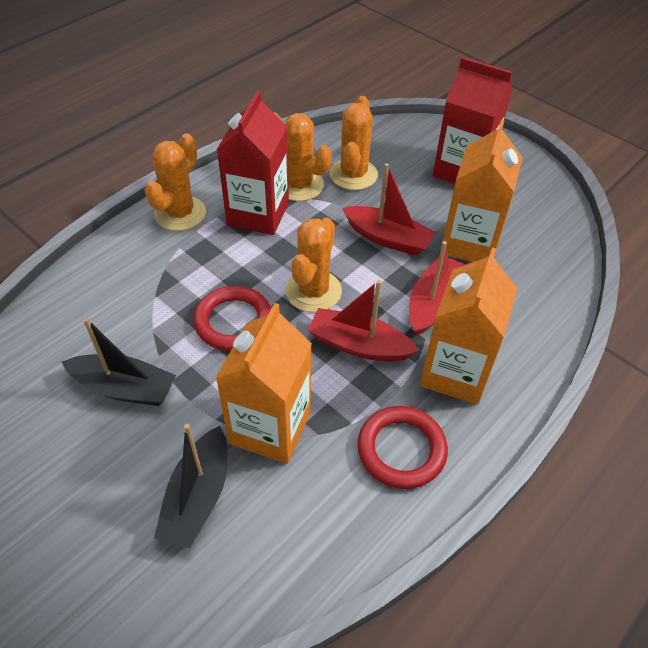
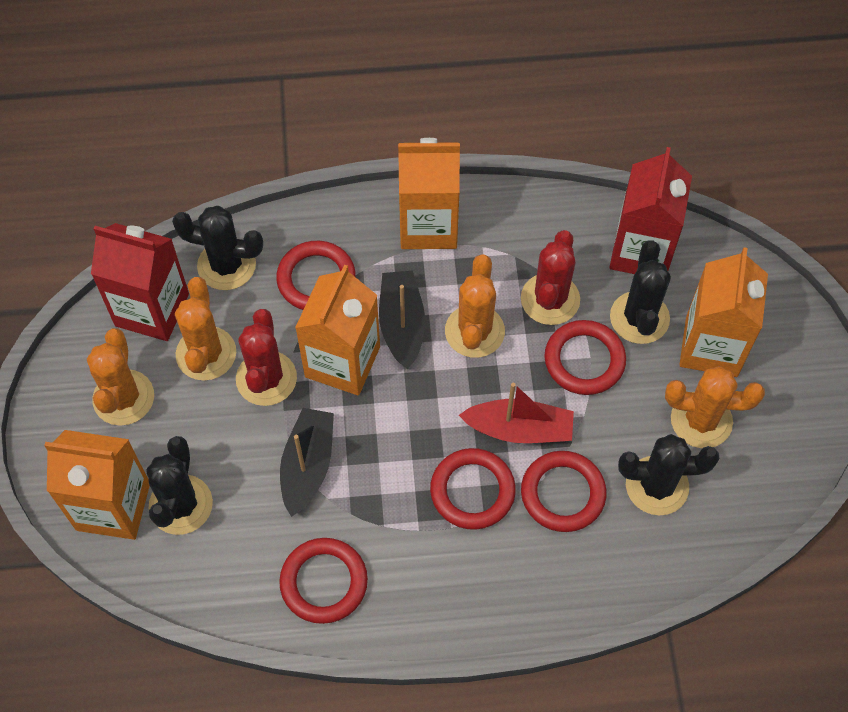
black cactus: 0 -> 4
orange carton: 3 -> 4
red boat: 3 -> 1
red cactus: 0 -> 2
red ring: 2 -> 5

